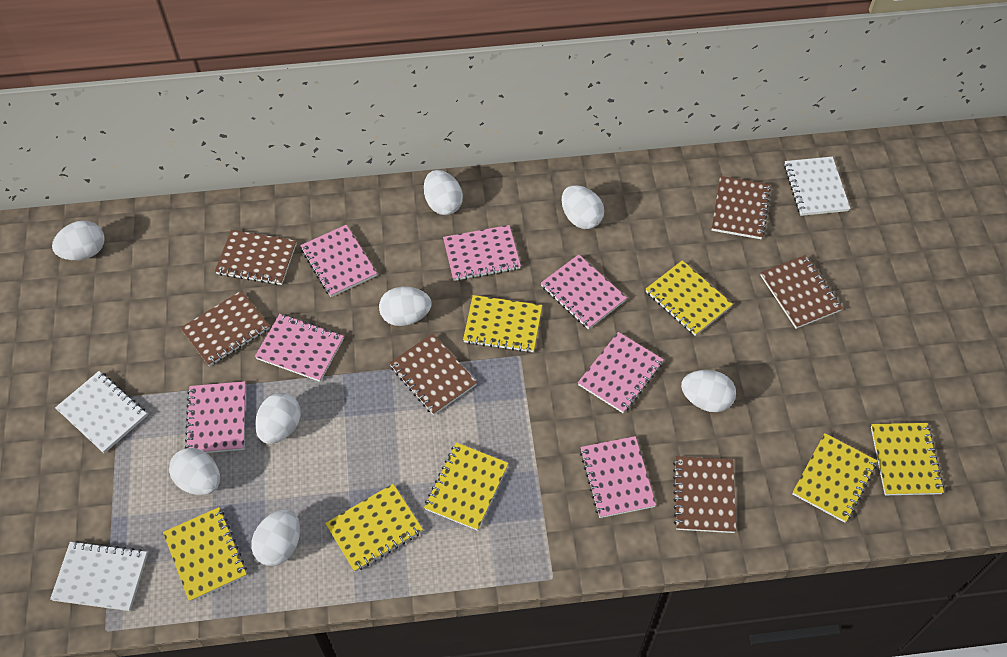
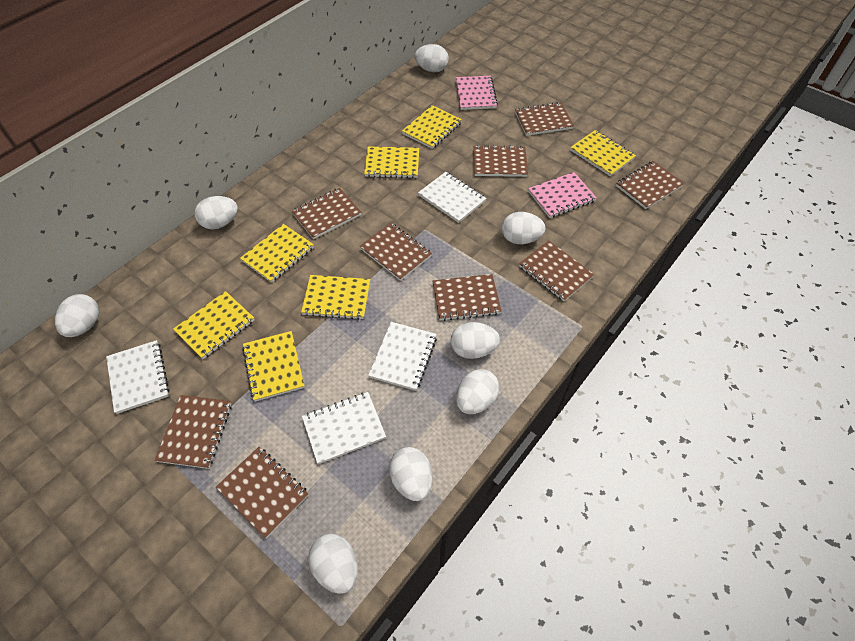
brown notebook: 6 -> 9
pink notebook: 7 -> 2
white notebook: 3 -> 4

